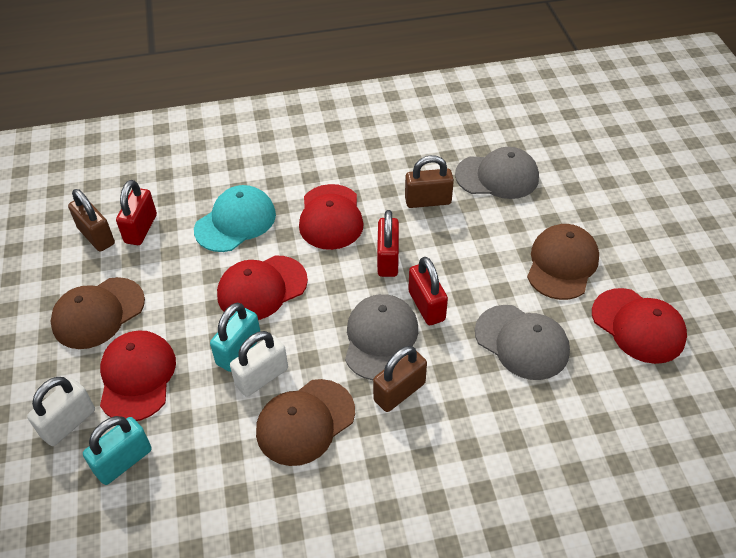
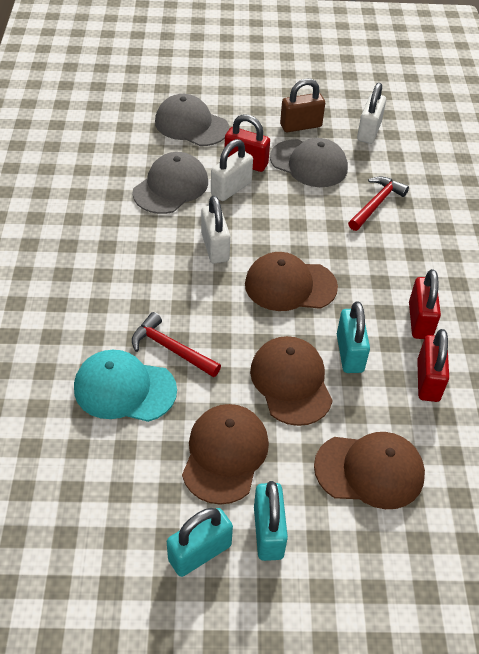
brown cap: 3 -> 4
brown padlock: 3 -> 1
red cap: 4 -> 0
red hammer: 0 -> 2
turquoise padlock: 2 -> 3
white padlock: 2 -> 3

